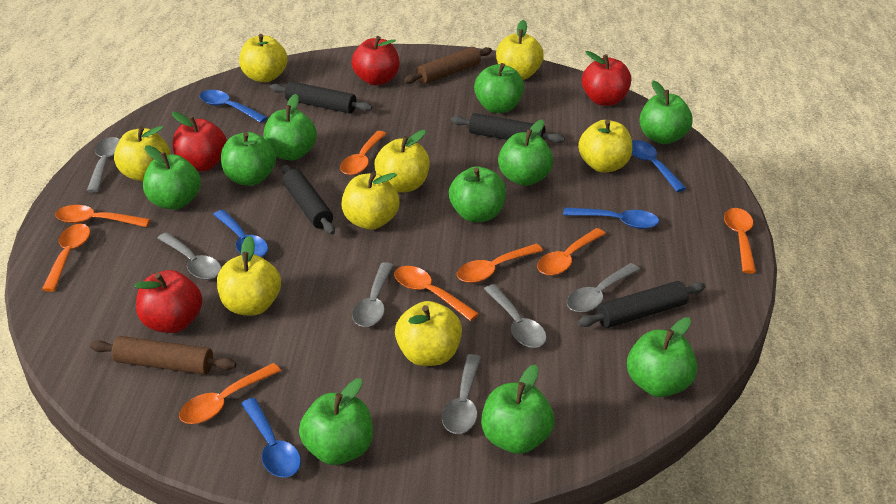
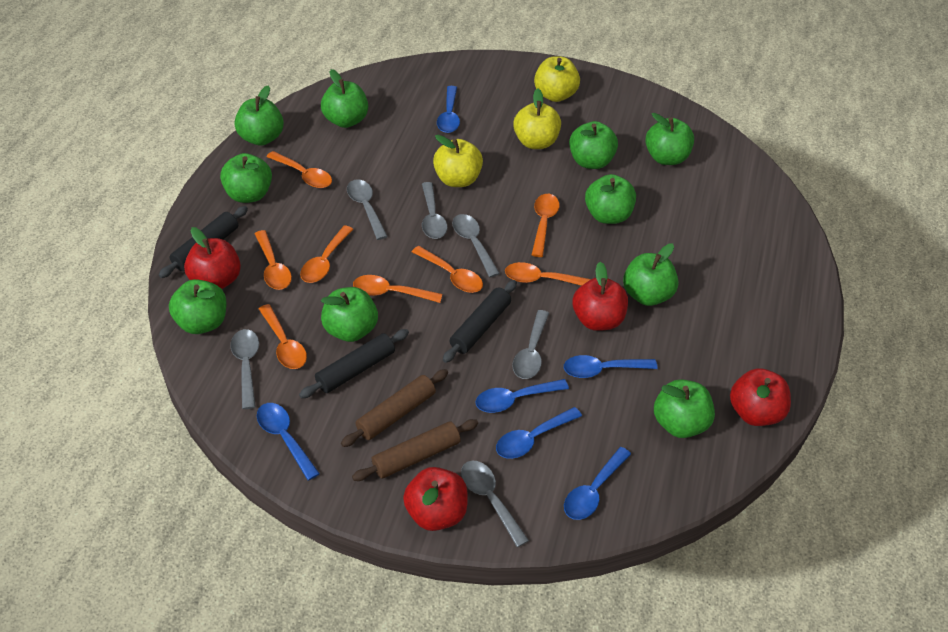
black rolling pin: 4 -> 3
blue spoon: 5 -> 6
yellow apple: 8 -> 3

